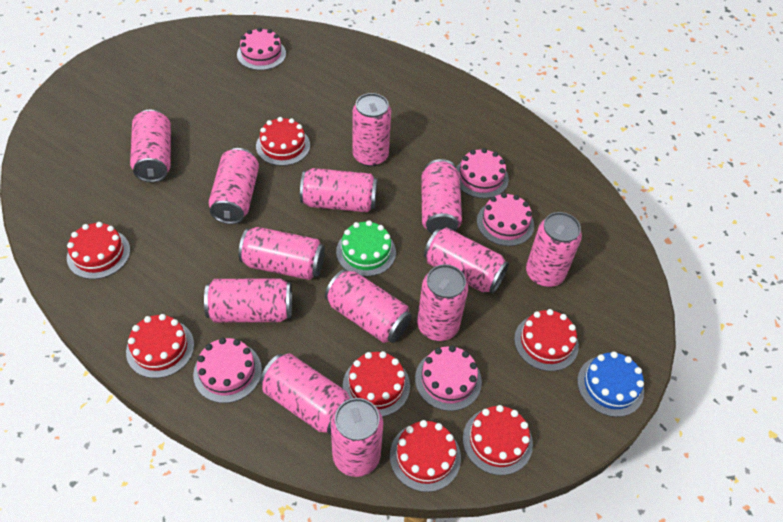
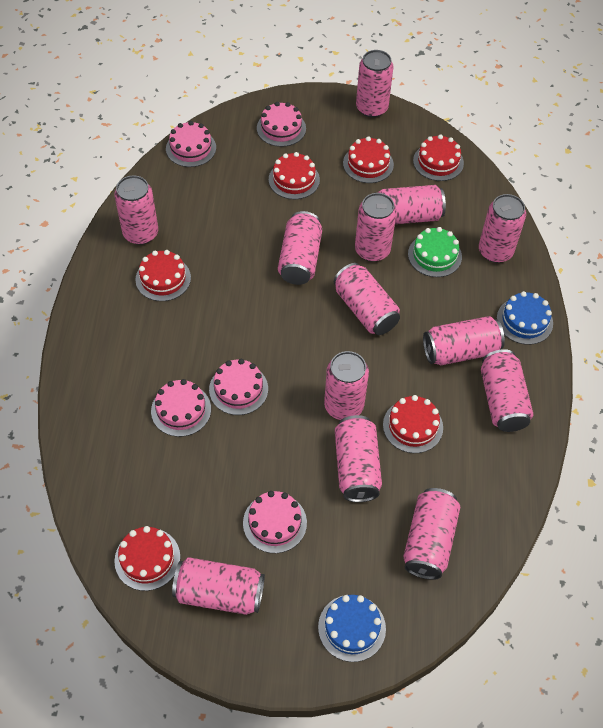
blue cake: 1 -> 2
red cake: 7 -> 6

